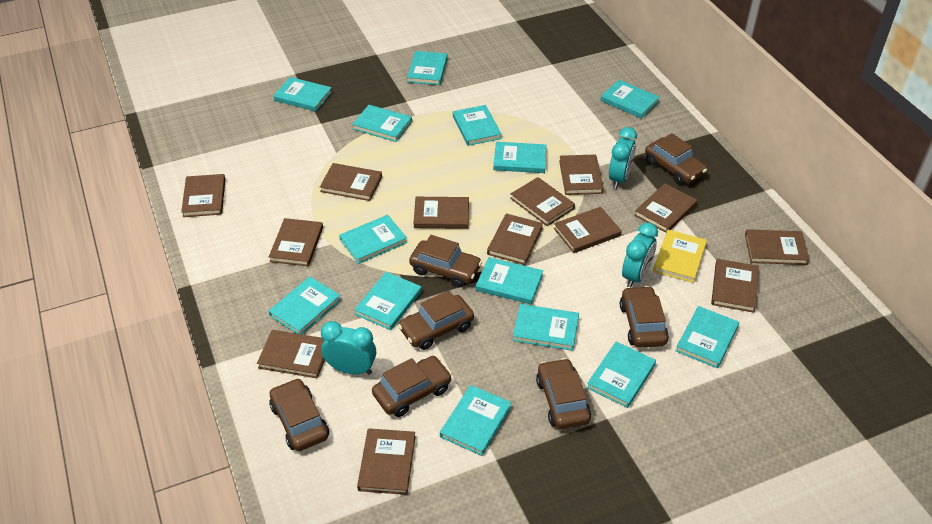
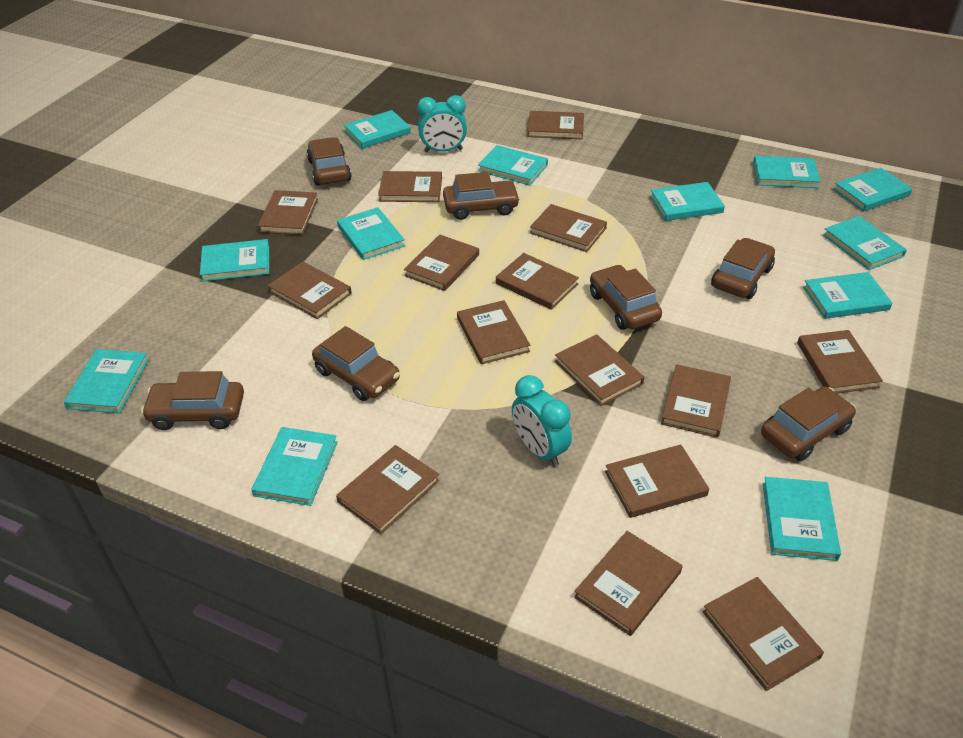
brown book: 13 -> 15
turquoise book: 14 -> 12
turquoise clock: 3 -> 2
yellow book: 1 -> 0

